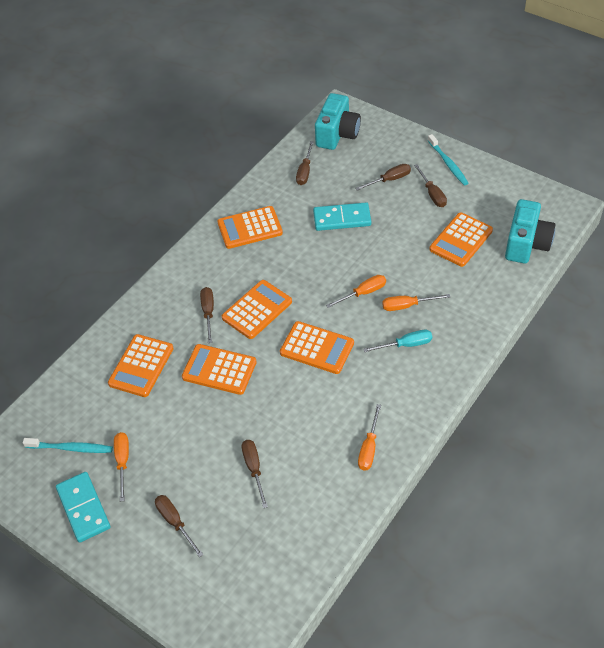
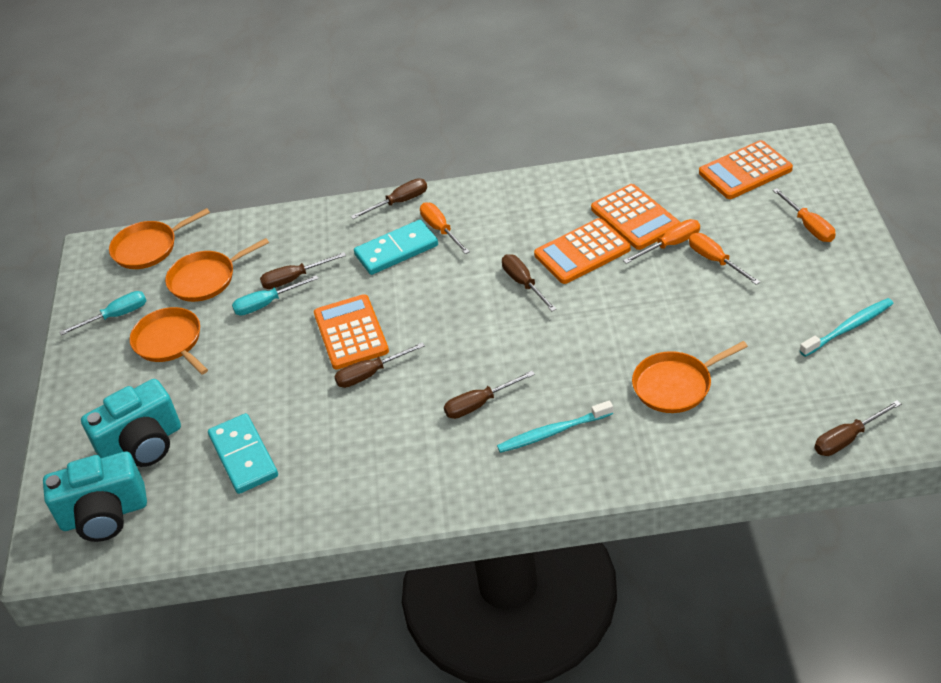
orange calculator: 6 -> 4
orange pan: 0 -> 4
turquoise screwdriver: 1 -> 2

